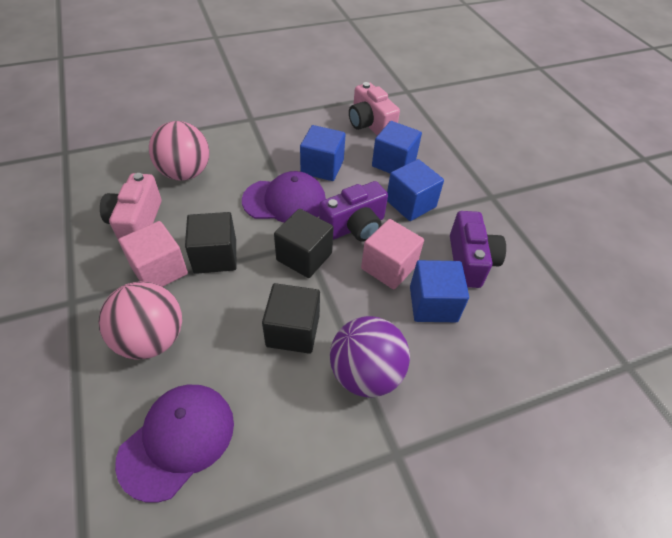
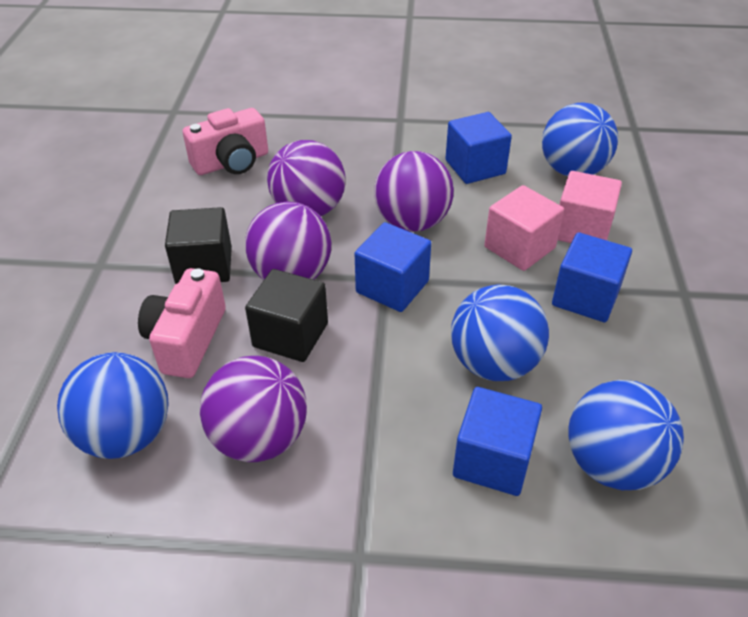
black cube: 3 -> 2
blue ball: 0 -> 4
pink ball: 2 -> 0
purple ball: 1 -> 4
purple camera: 2 -> 0
purple cap: 2 -> 0

